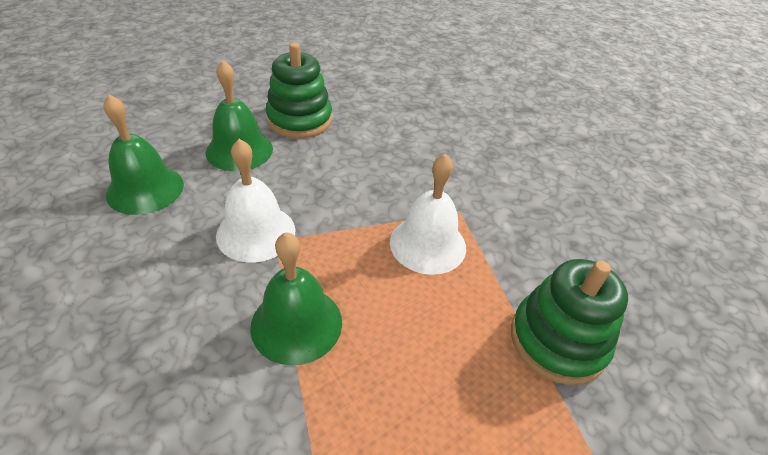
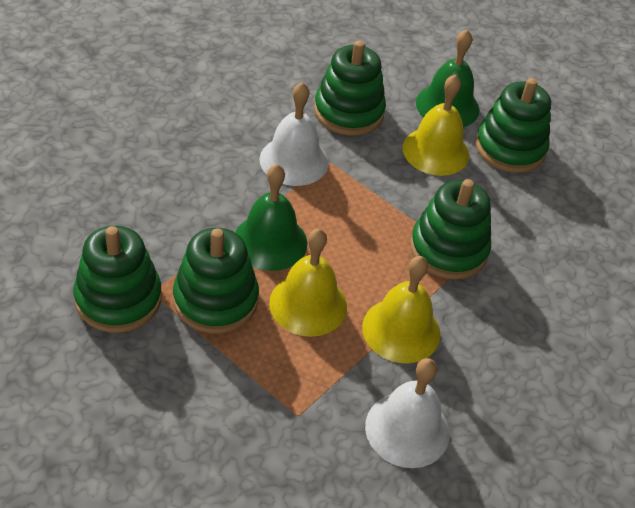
green bell: 3 -> 2
green stacking toy: 2 -> 5
yellow bell: 0 -> 3

